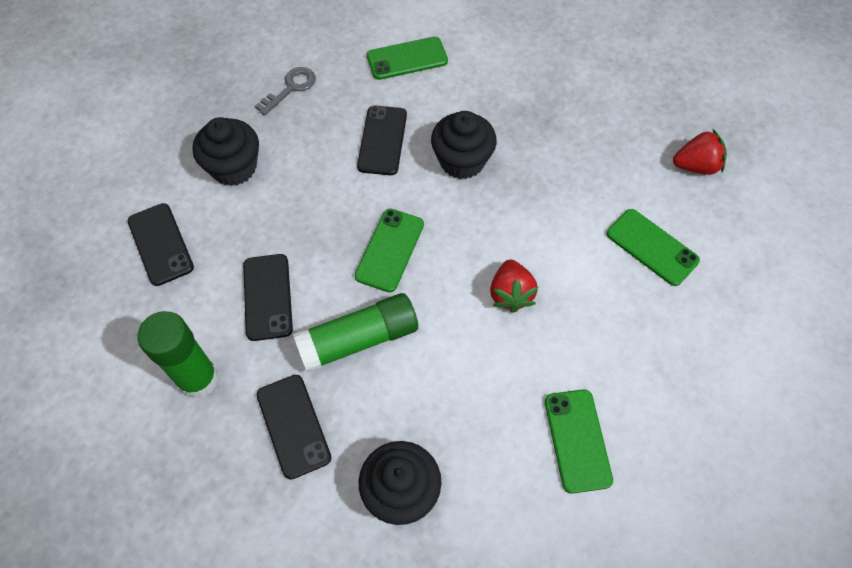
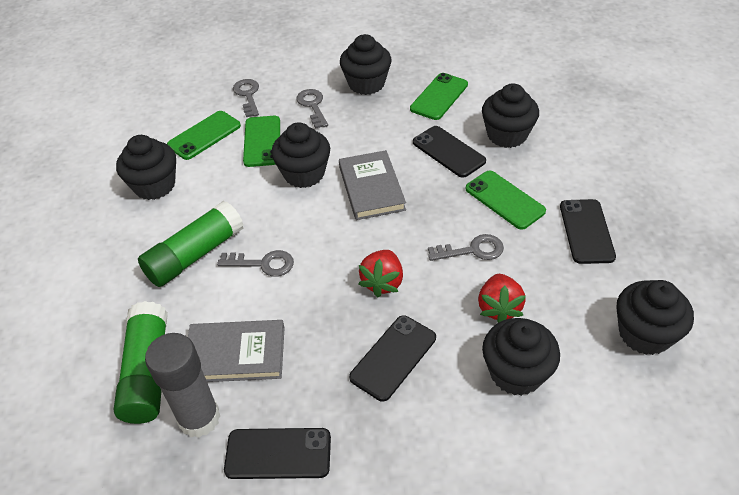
black cupcake: 3 -> 6
grey book: 0 -> 2
grey glue stick: 0 -> 1
grey key: 1 -> 4

